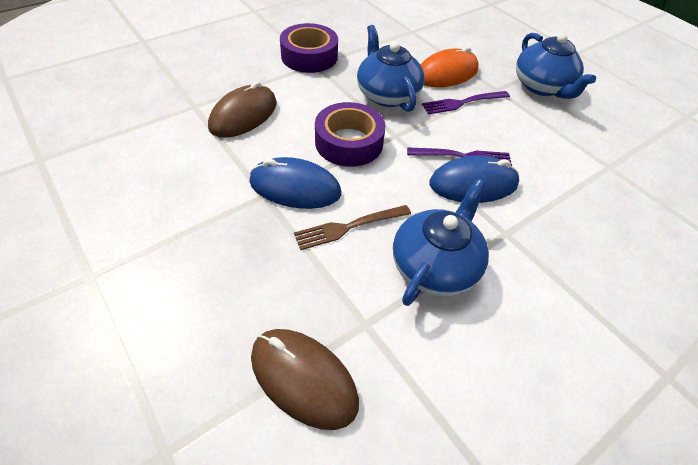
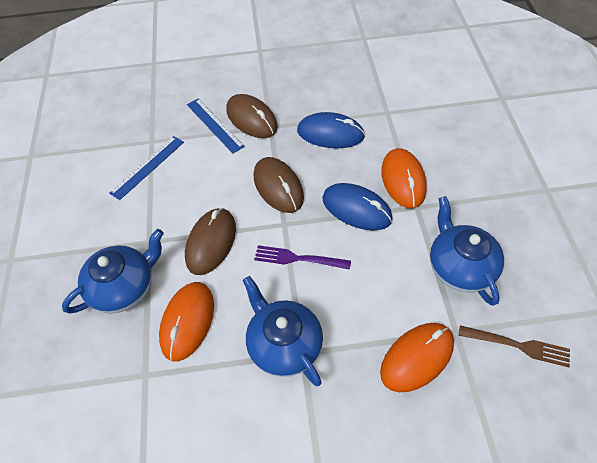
blue ruler: 0 -> 2
brown mouse: 2 -> 3
orange mouse: 1 -> 3
purple fork: 2 -> 1
purple tape: 2 -> 0

